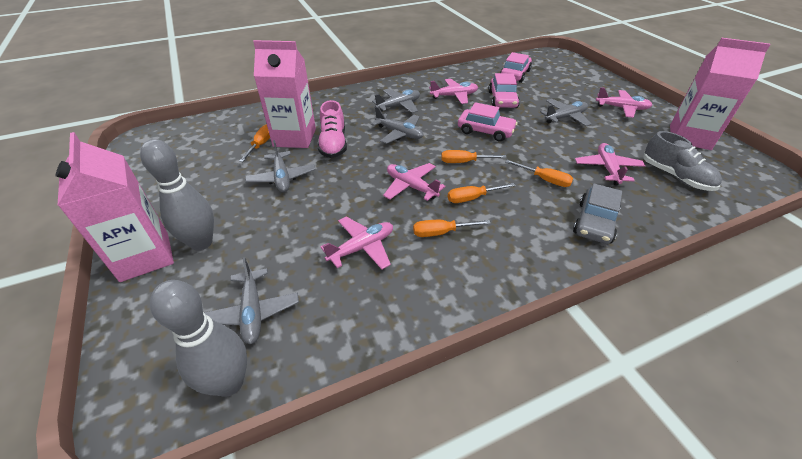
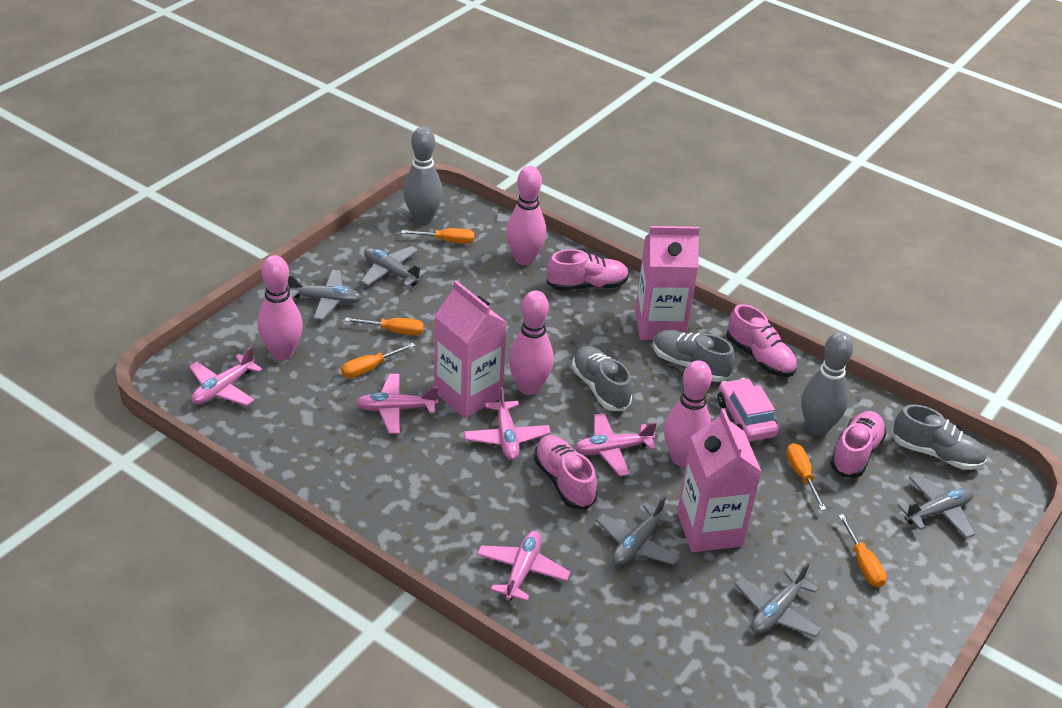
grey car: 1 -> 0
grey shoe: 1 -> 3
pink bowling pin: 0 -> 4
pink car: 3 -> 1
pink shoe: 1 -> 4

